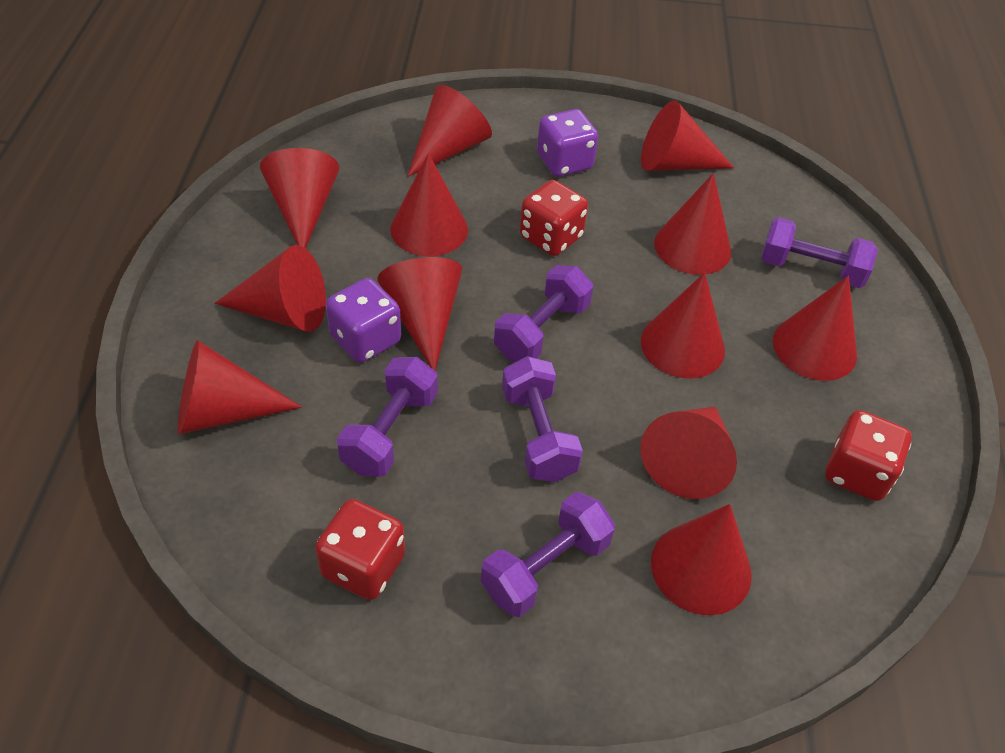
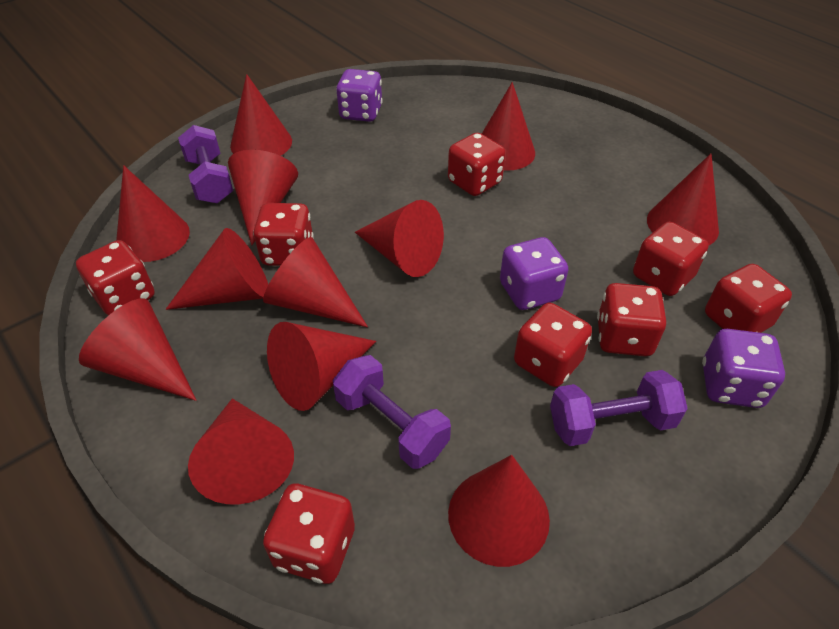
purple dice: 2 -> 3
purple dumbbell: 5 -> 3
red dice: 3 -> 8

